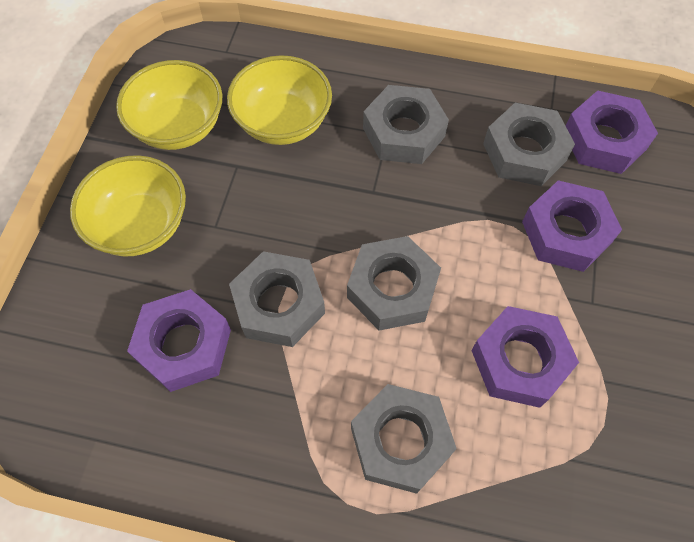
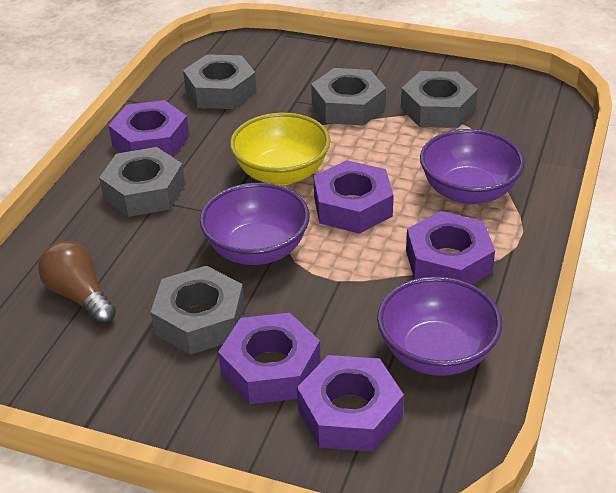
brown light bulb: 0 -> 1
purple bowl: 0 -> 3
purple nut: 4 -> 5
yellow bowl: 3 -> 1

